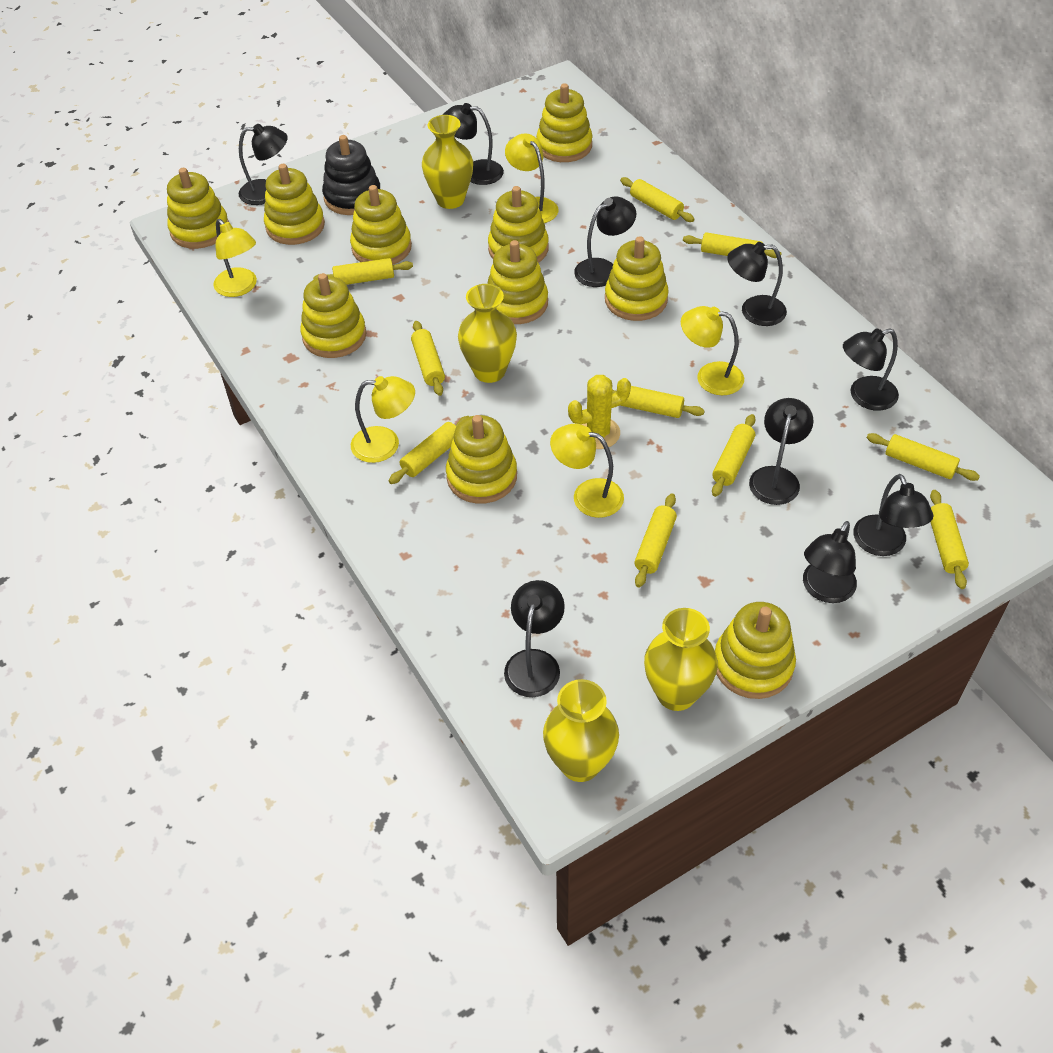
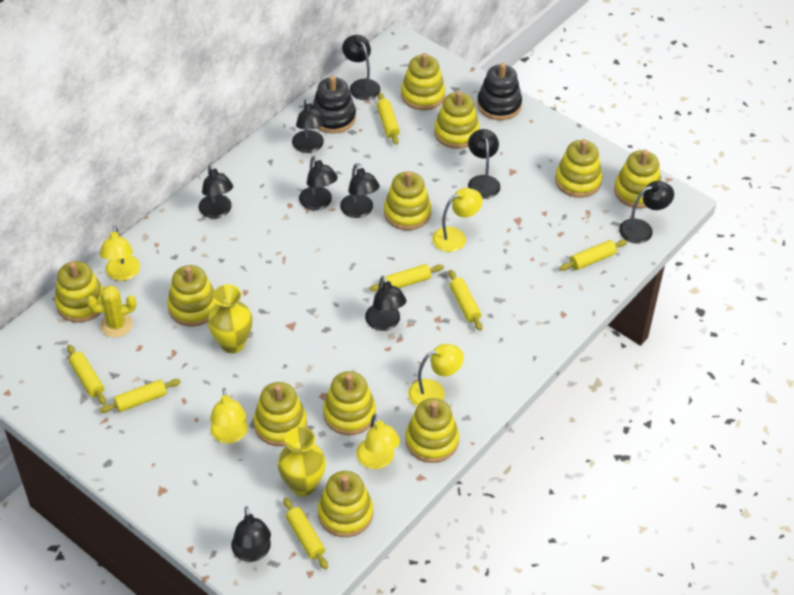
black stacking toy: 1 -> 2
yellow rolling pin: 10 -> 7
yellow stacking toy: 10 -> 11
yellow vase: 4 -> 2

